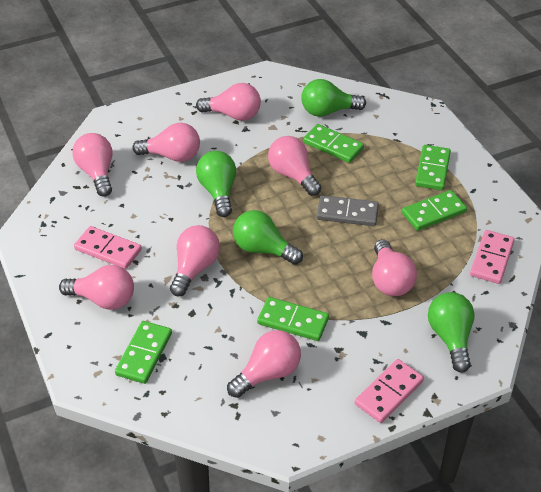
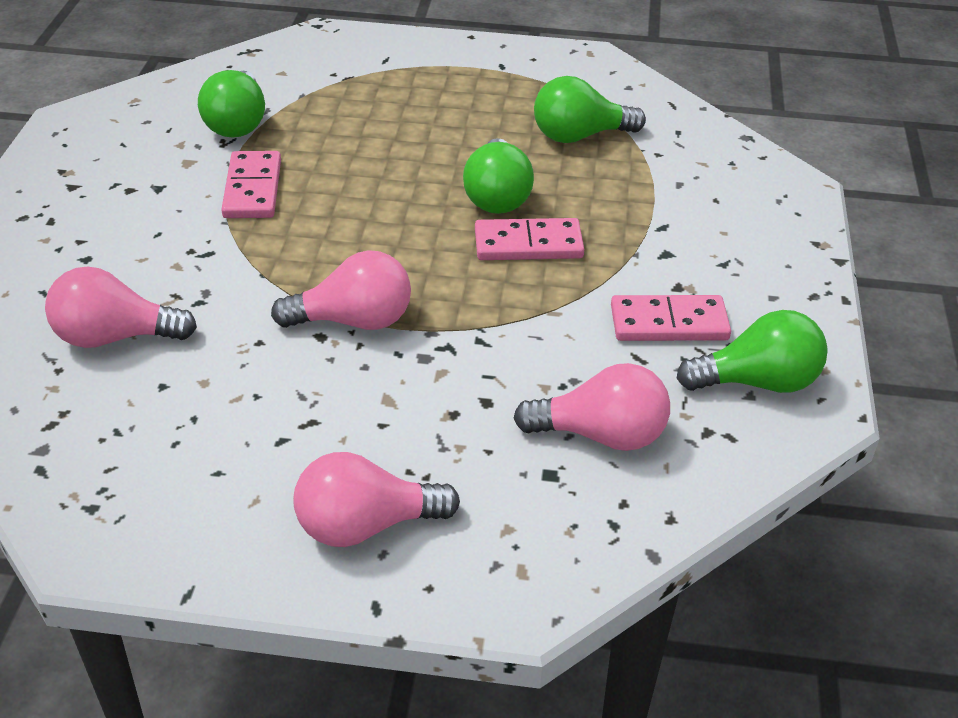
green domino: 5 -> 0
grey domino: 1 -> 0
pink light bulb: 8 -> 4

